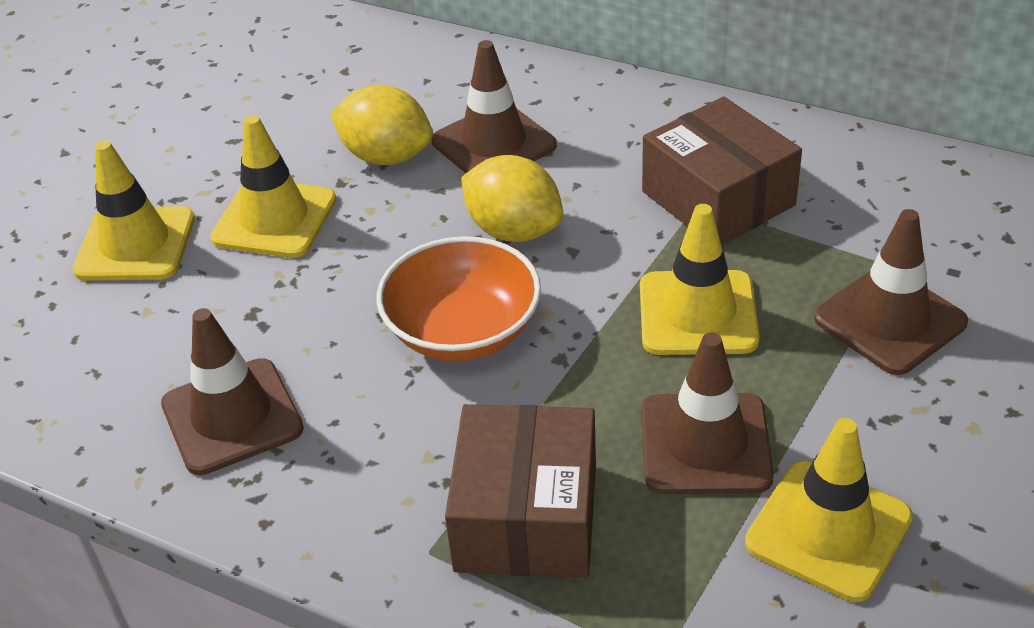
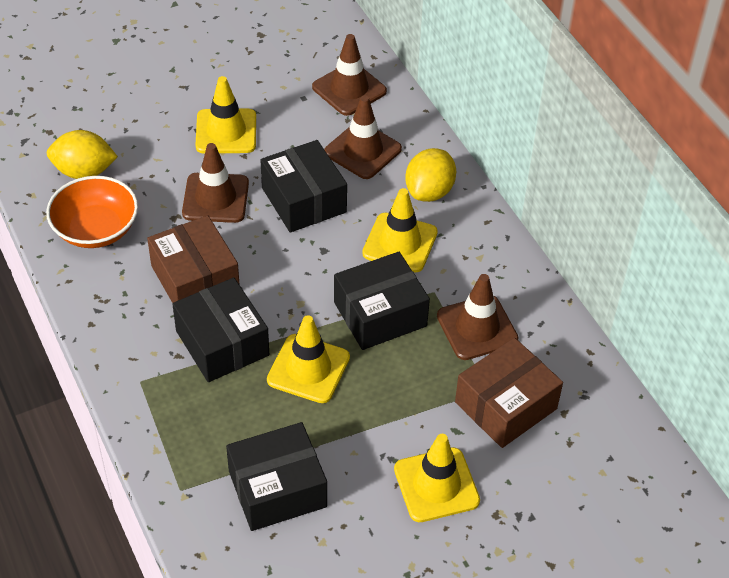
black box: 0 -> 4

